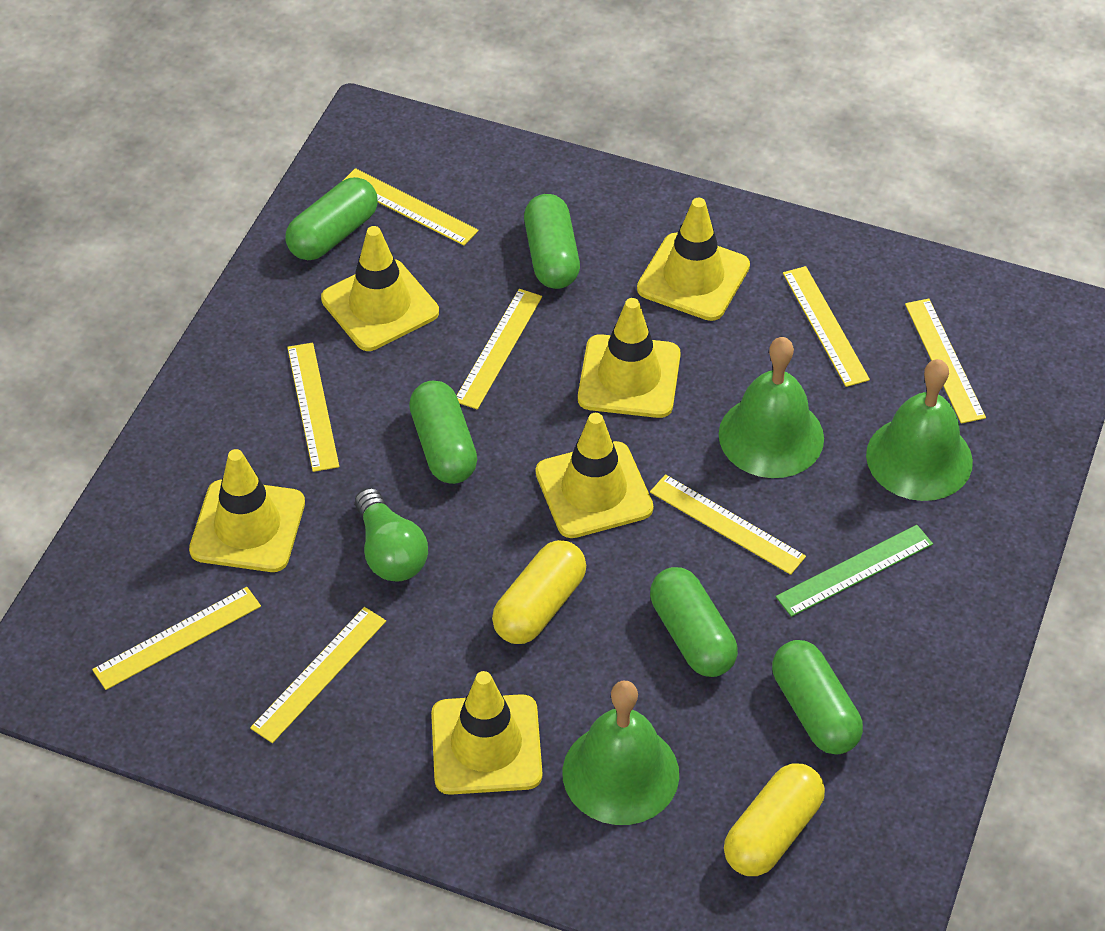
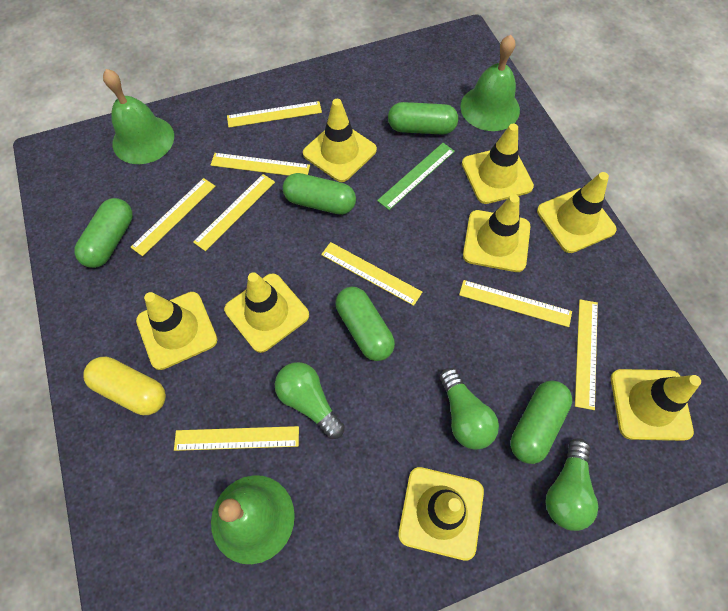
green light bulb: 1 -> 3
yellow capsule: 2 -> 1
yellow traffic cone: 6 -> 8

